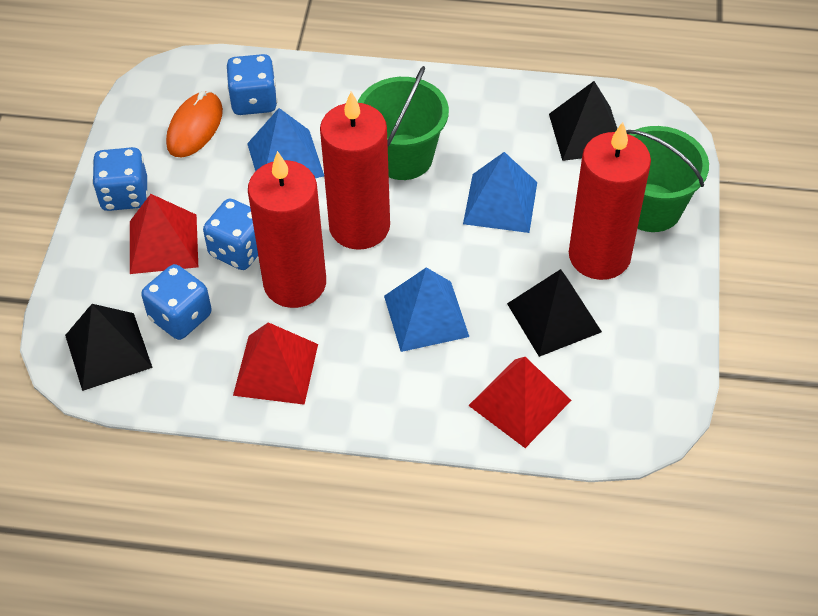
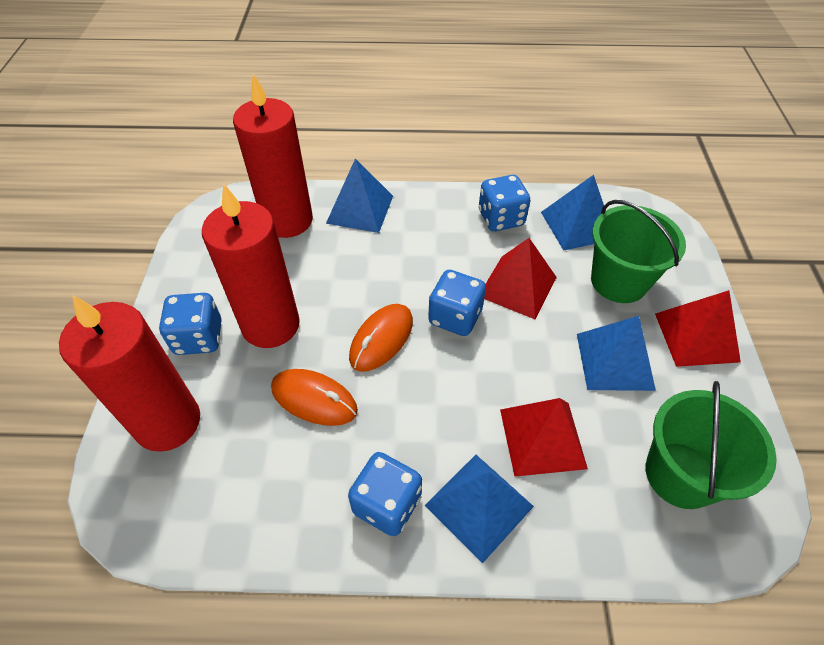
black pyramid: 3 -> 0
blue pyramid: 3 -> 4
orange mouse: 1 -> 2

